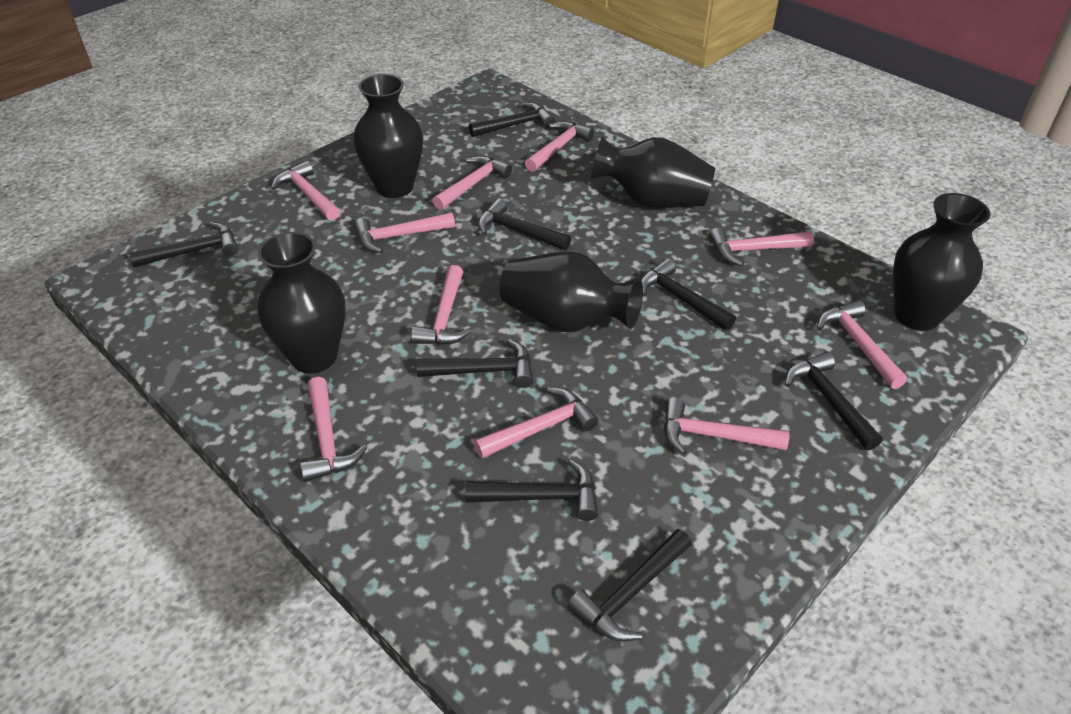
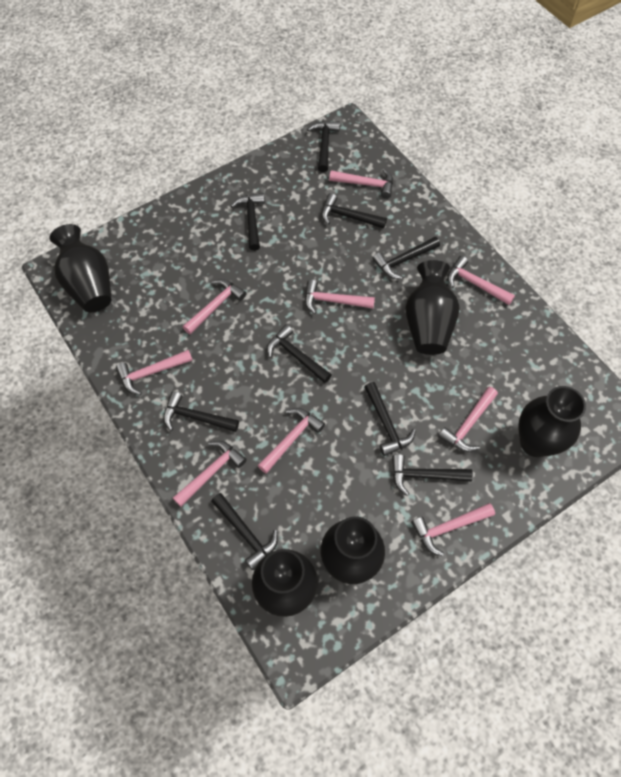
black hammer: 8 -> 9
pink hammer: 10 -> 9

